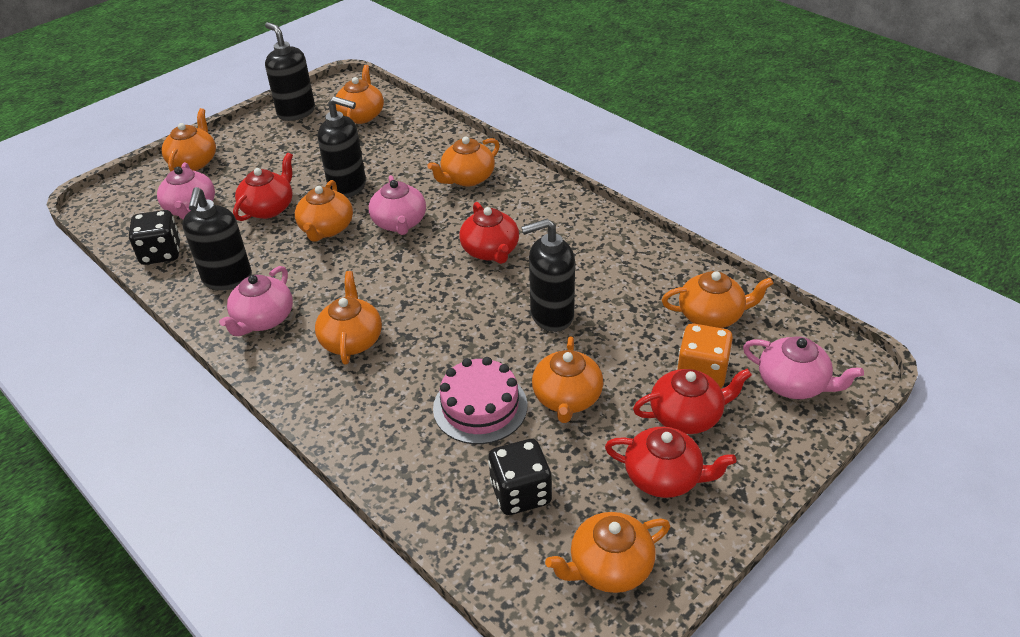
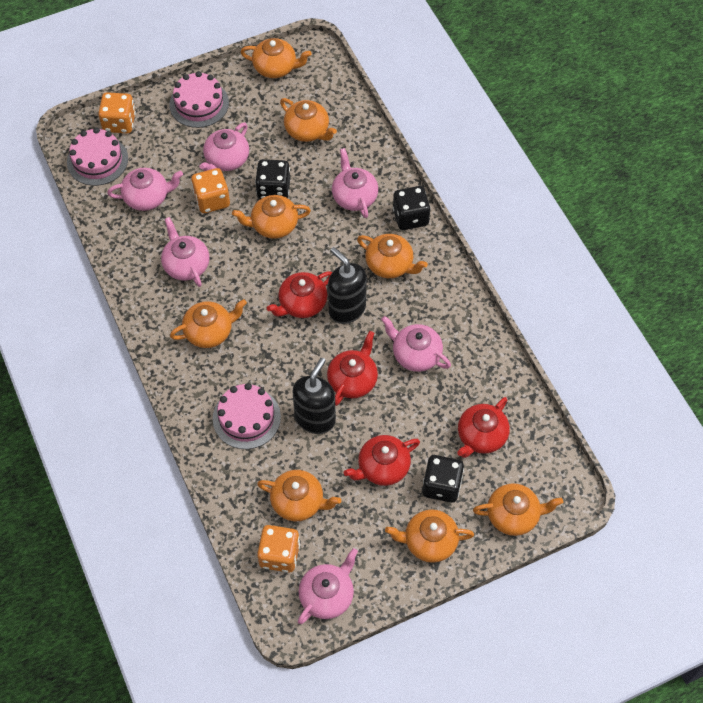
black dice: 2 -> 3
black soap dispenser: 4 -> 2
orange dice: 1 -> 3
pink cake: 1 -> 3
pink teapot: 4 -> 6

